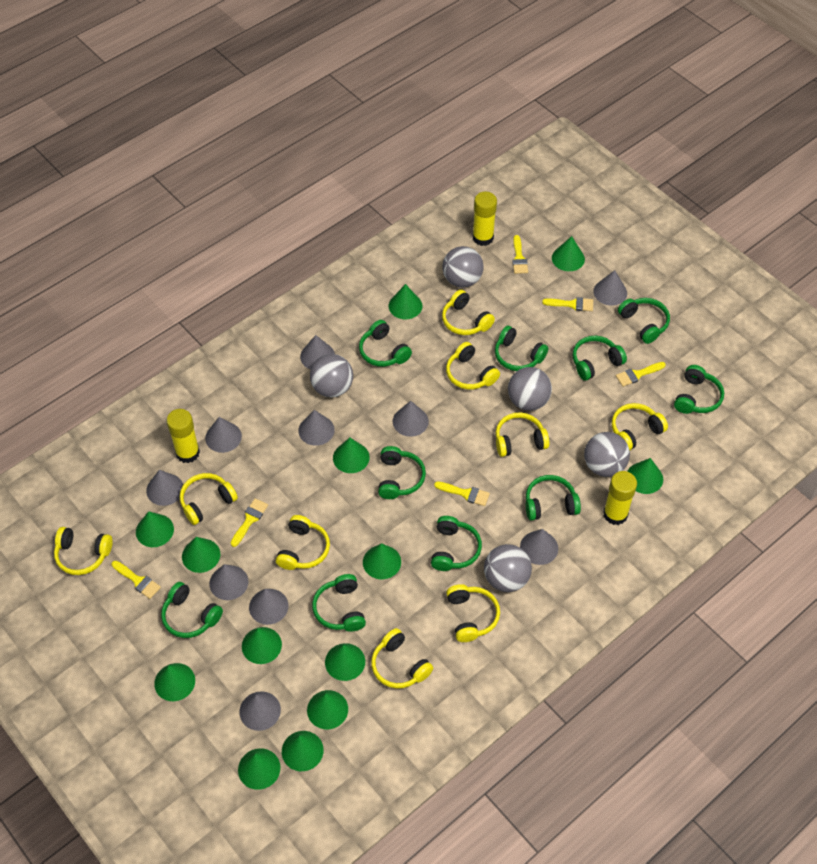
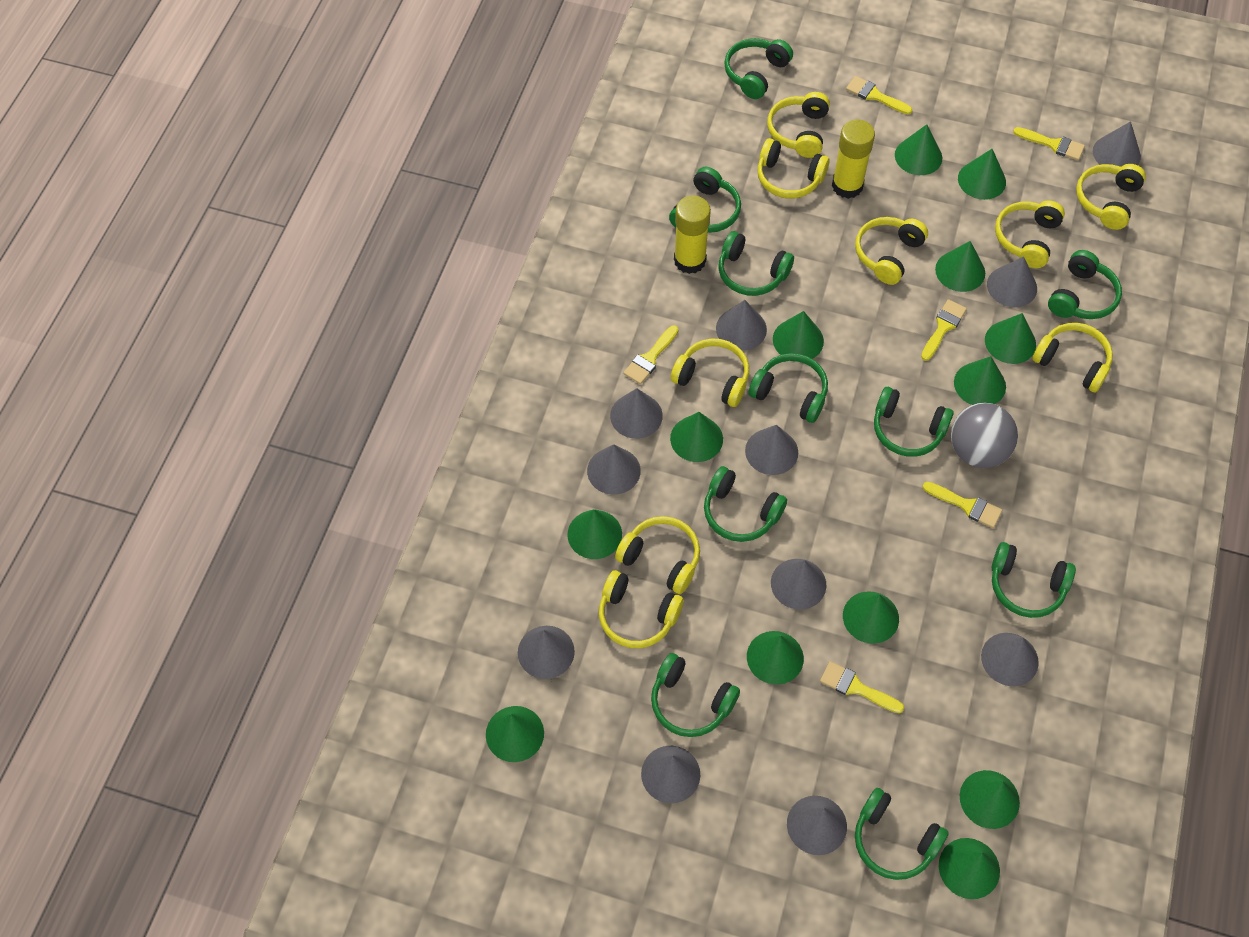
grey ball: 5 -> 1
grey cone: 10 -> 11
yellow glue stick: 3 -> 2

